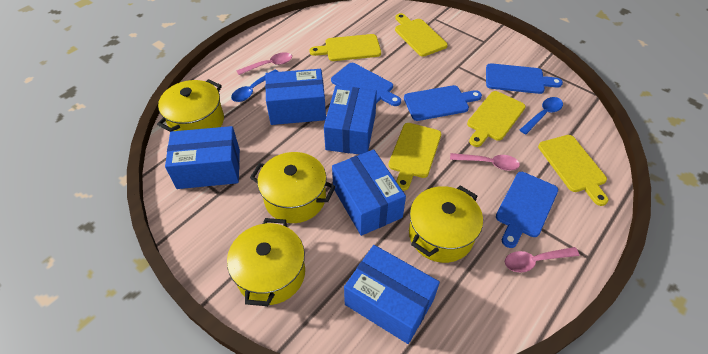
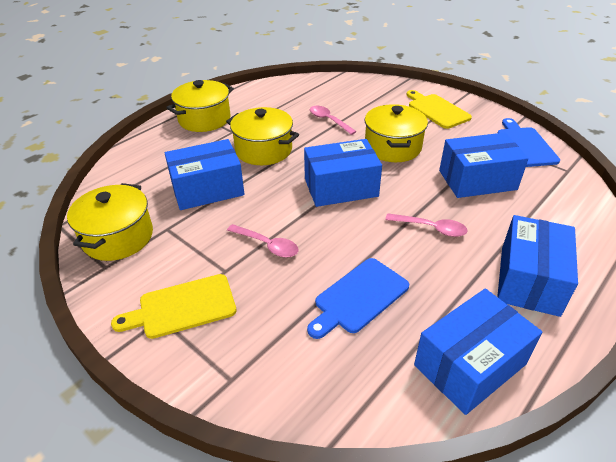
blue cutting board: 4 -> 2
blue spoon: 2 -> 0
yellow cutting board: 5 -> 2

